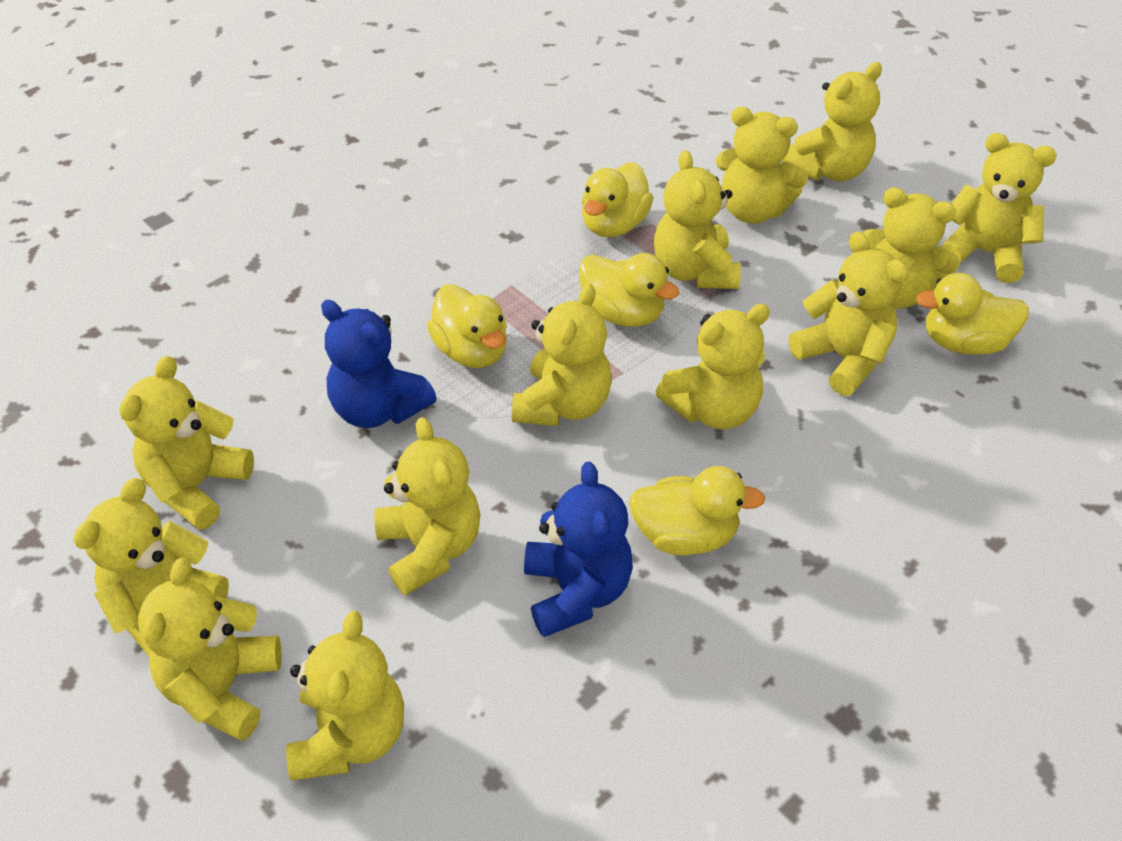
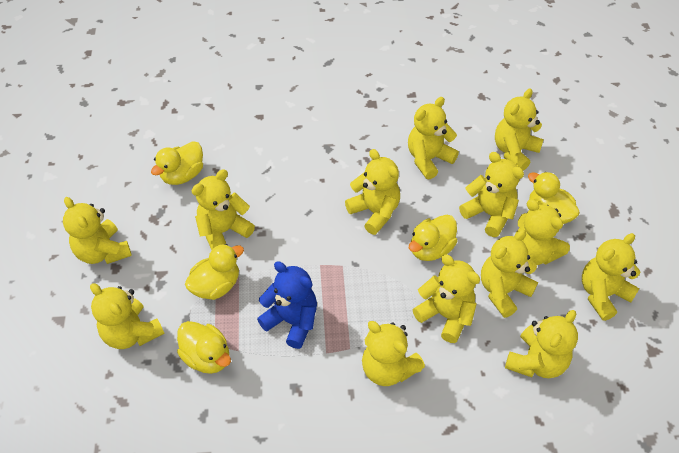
blue teddy bear: 2 -> 1

